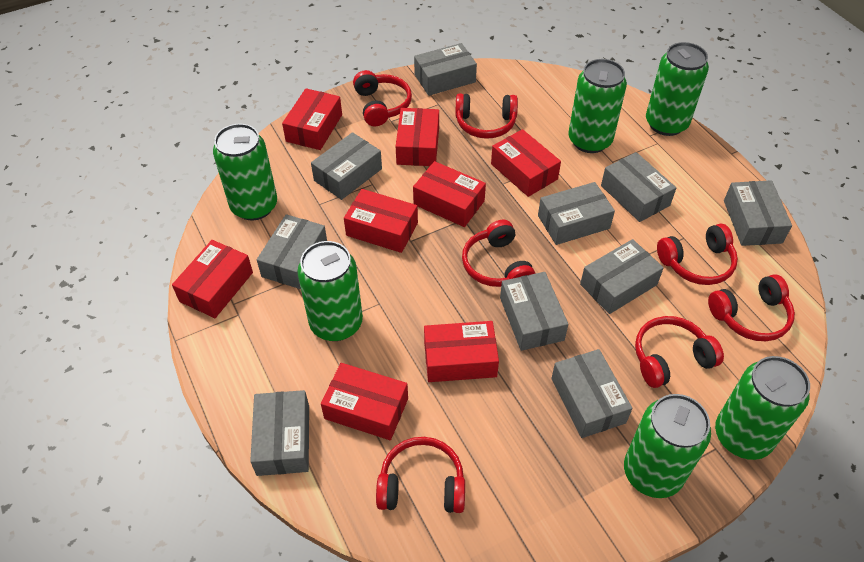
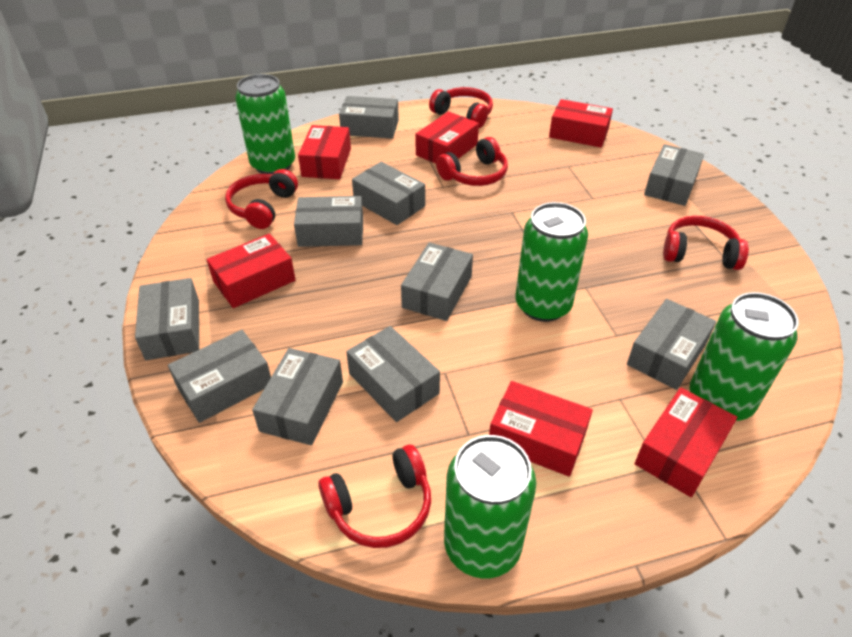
green can: 6 -> 4
red box: 8 -> 6
red headphones: 7 -> 5

